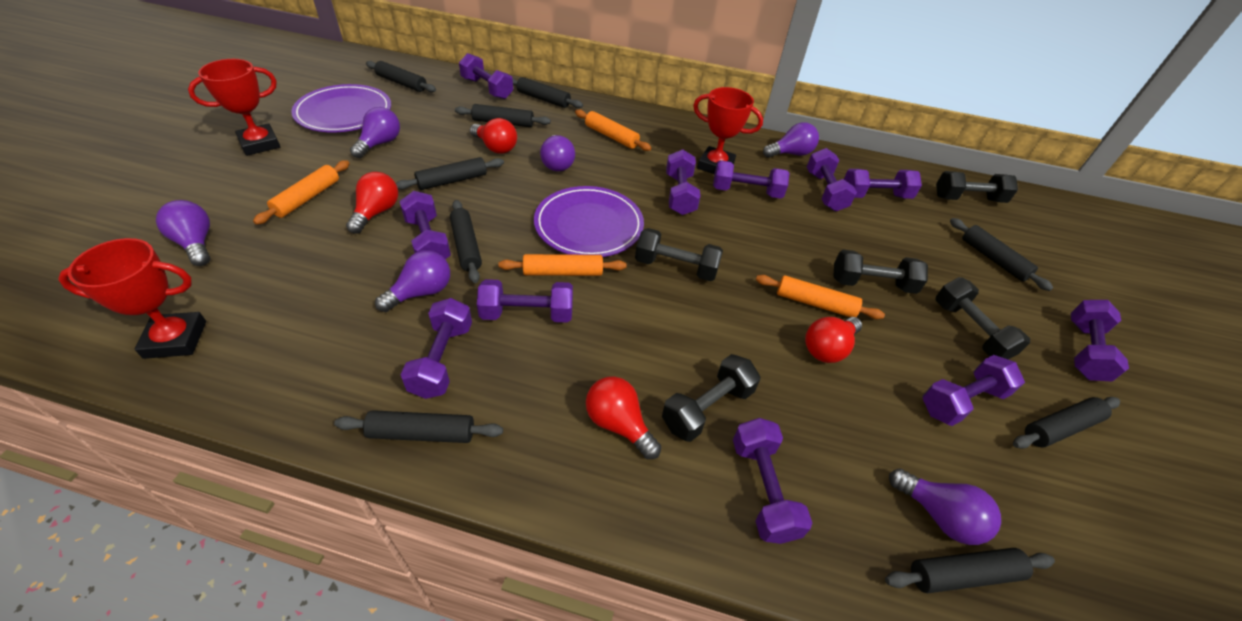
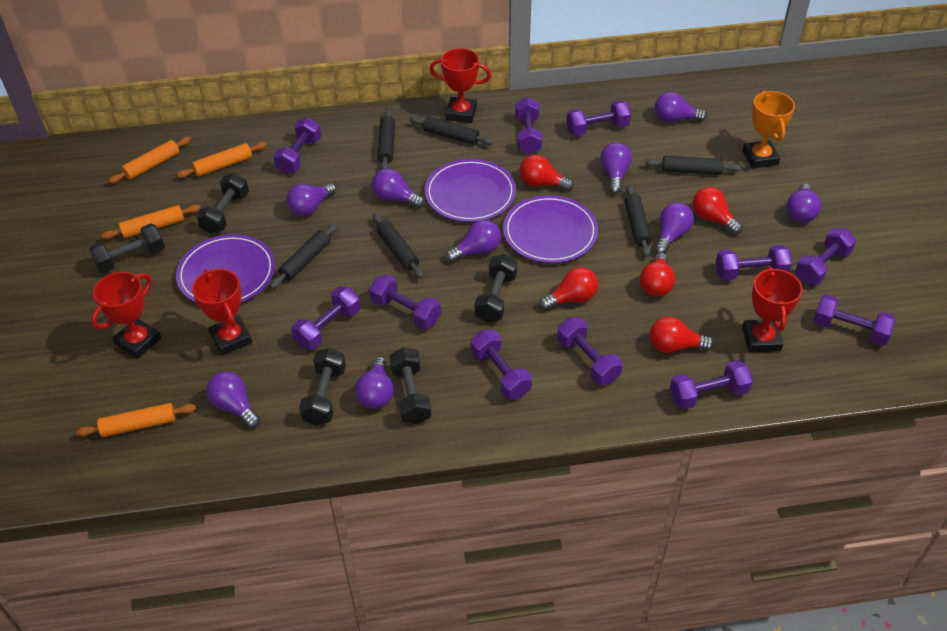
black rolling pin: 9 -> 6
orange trophy: 0 -> 1
purple light bulb: 6 -> 9
purple plate: 2 -> 3
red light bulb: 4 -> 5
red trophy: 3 -> 4

